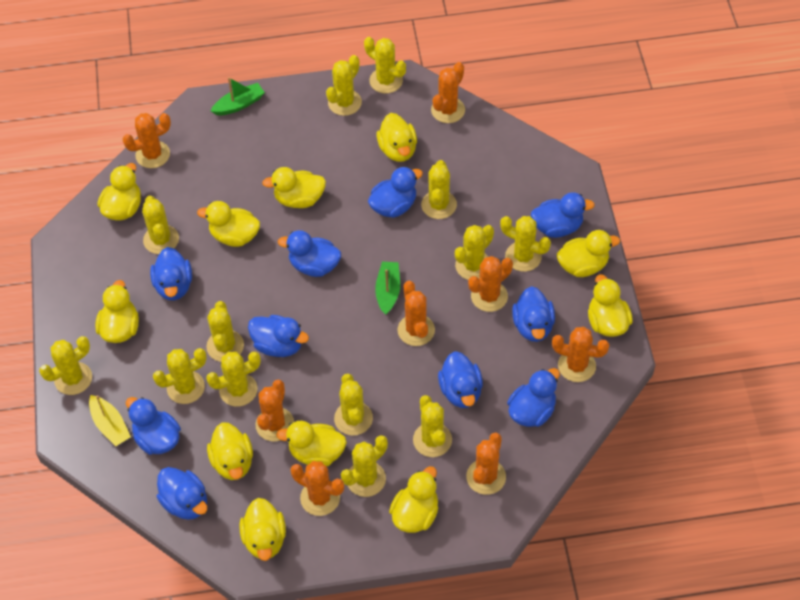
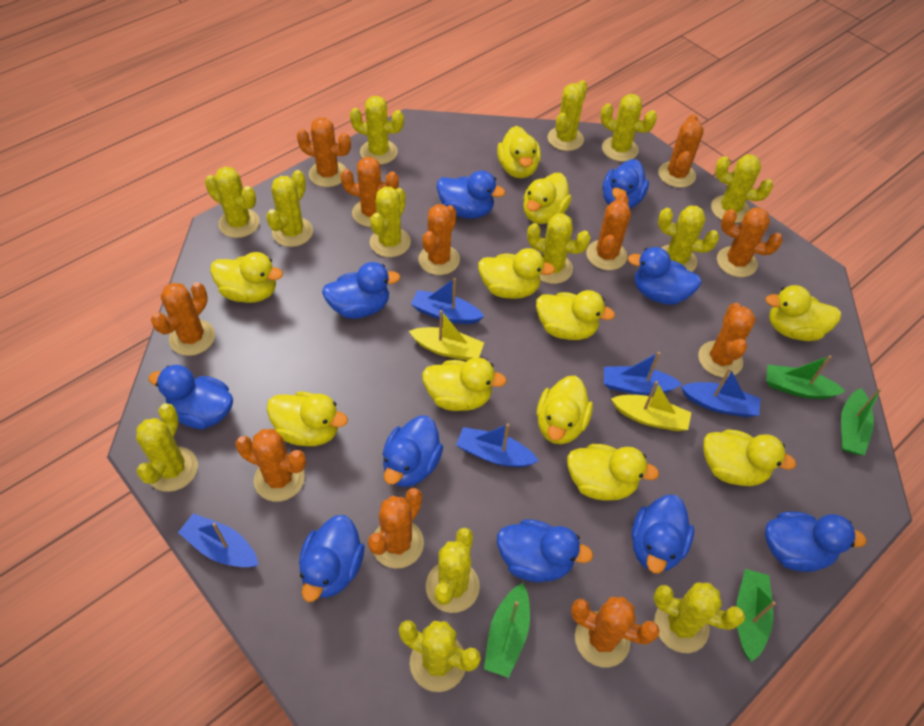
blue boat: 0 -> 5
green boat: 2 -> 4
orange cactus: 8 -> 11
yellow boat: 1 -> 2

